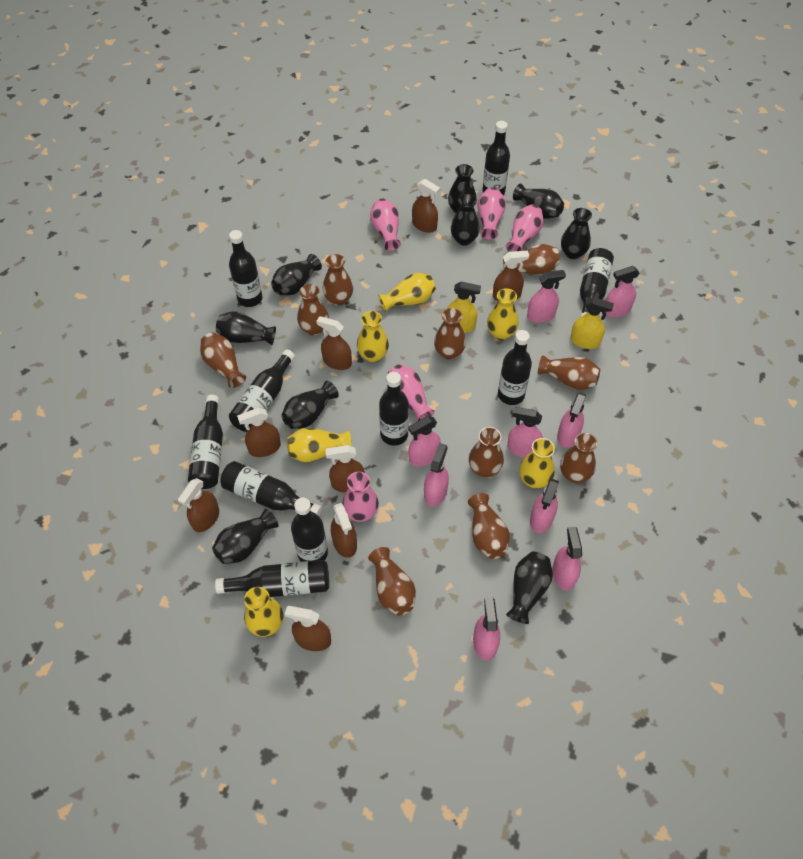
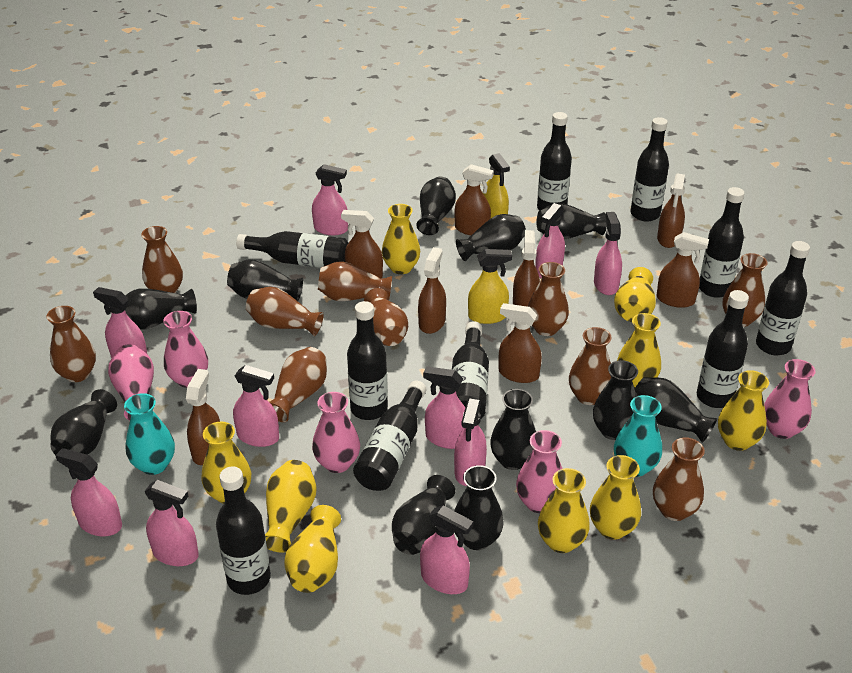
black vase: 9 -> 11
pink spray bottle: 9 -> 10
turquoise vase: 0 -> 2
yellow vase: 6 -> 9

